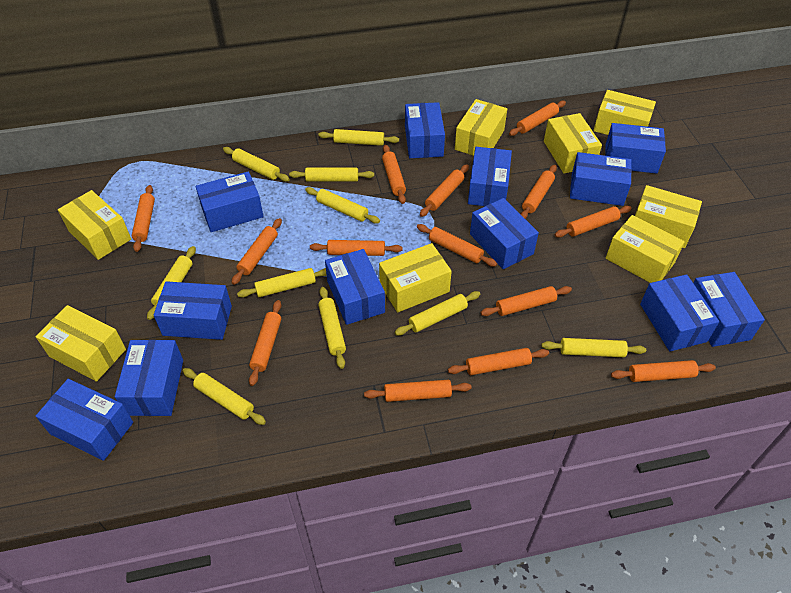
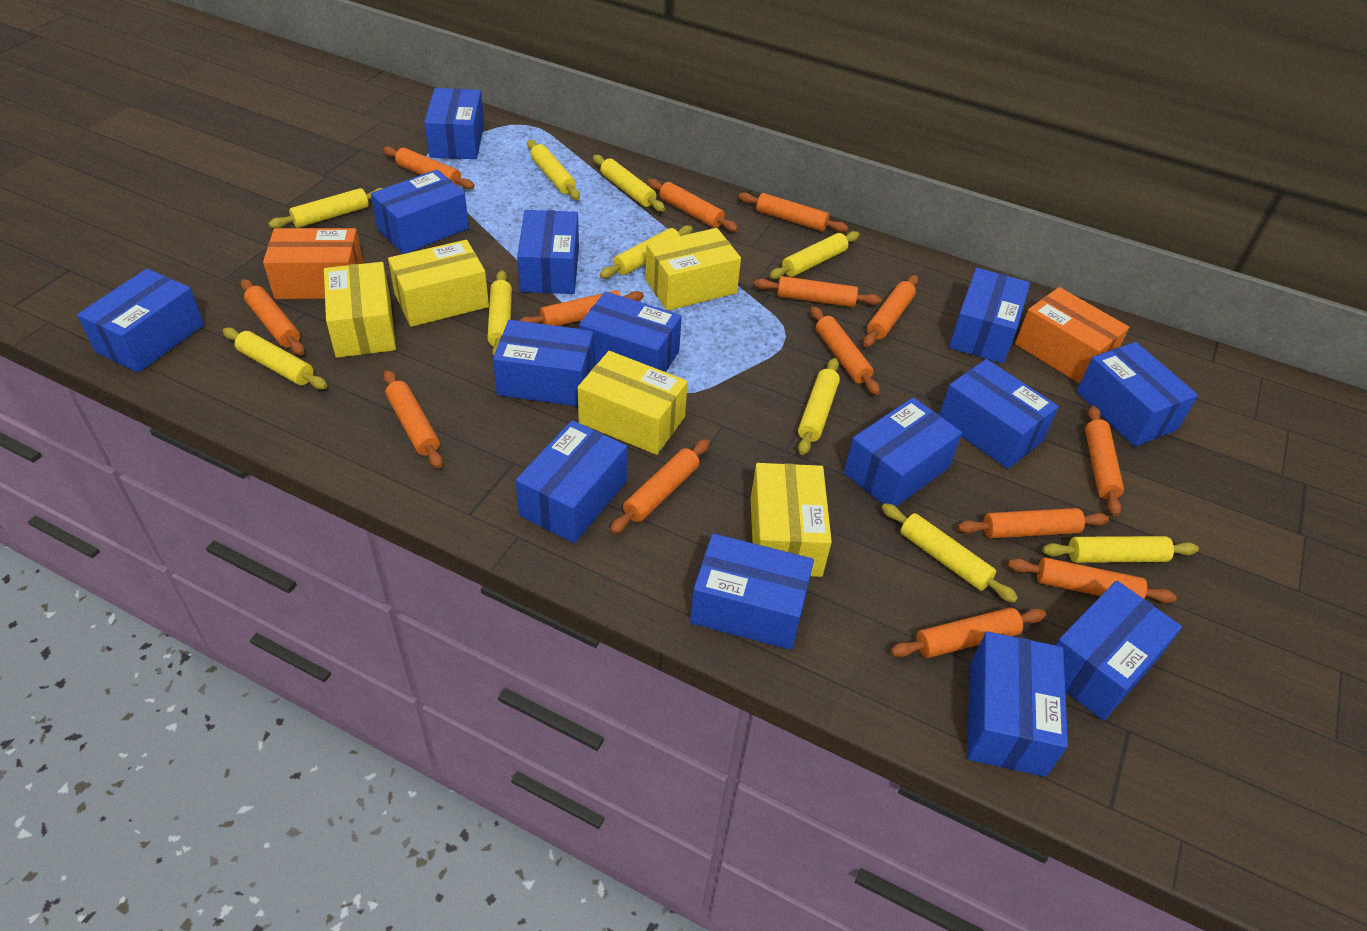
blue box: 12 -> 14
orange box: 0 -> 2
yellow box: 8 -> 5

